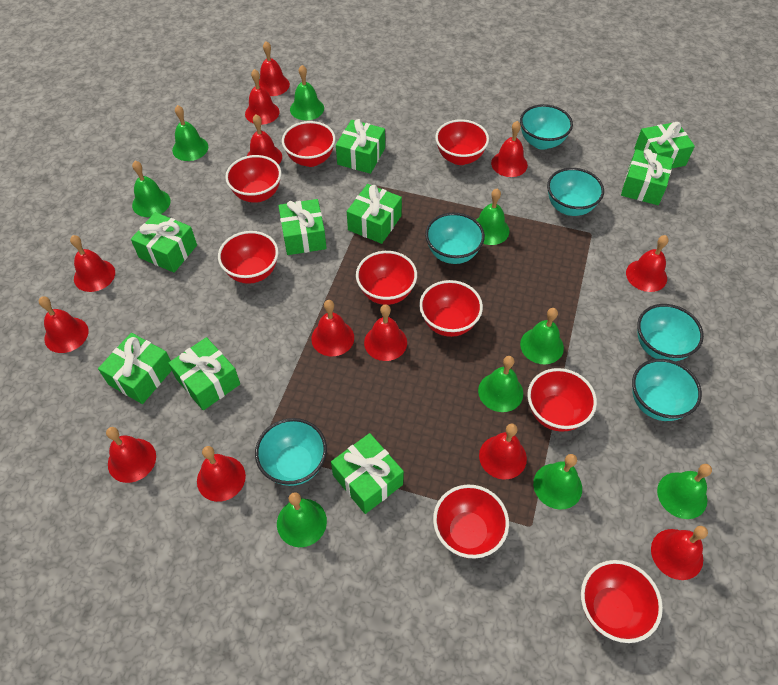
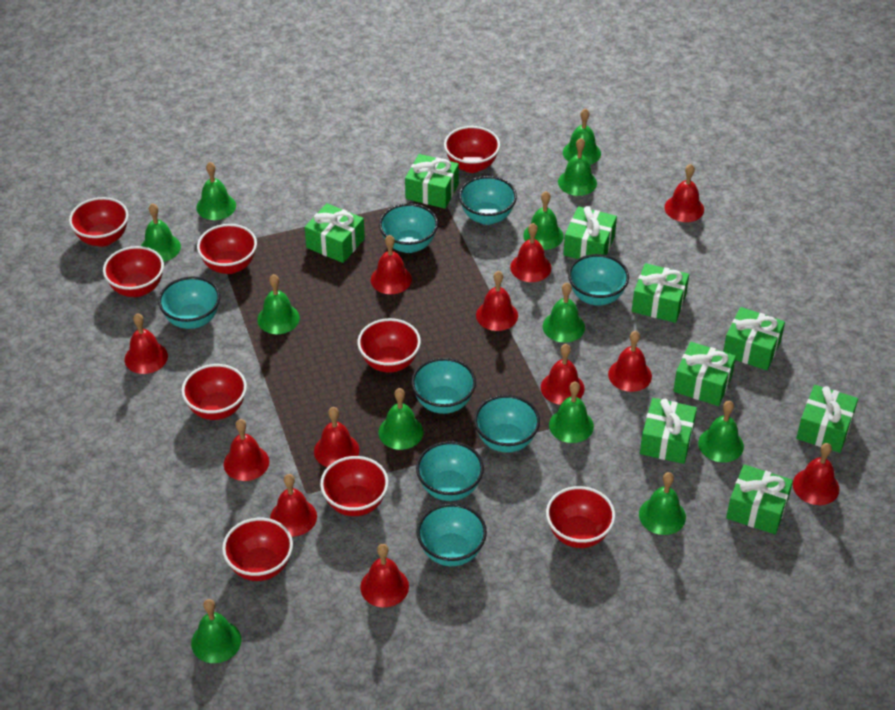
green bell: 9 -> 12
red bell: 13 -> 12
turquoise bowl: 6 -> 8

